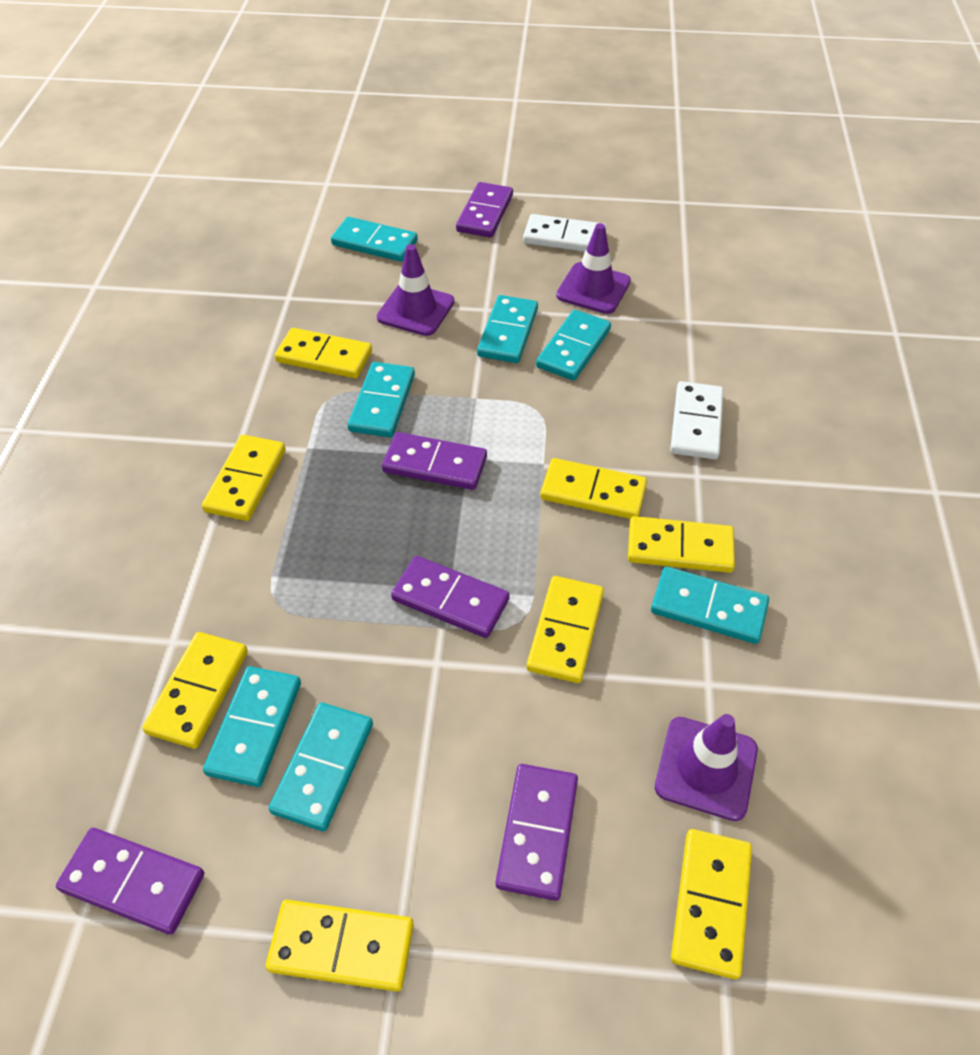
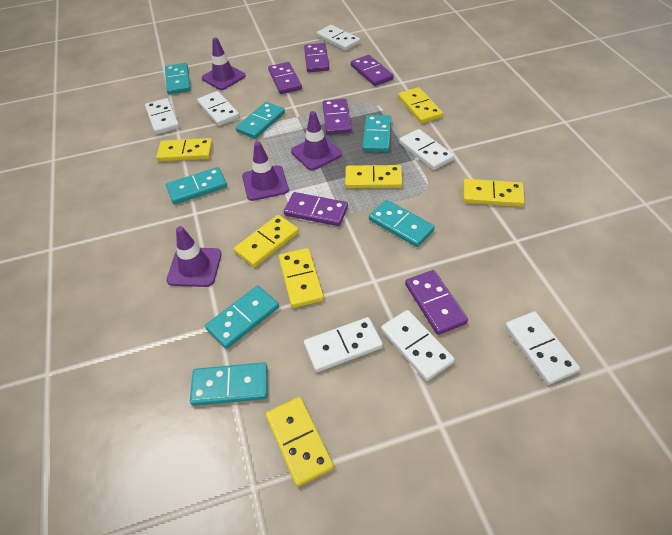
purple domino: 5 -> 6
purple traffic cone: 3 -> 4
white domino: 2 -> 7
yellow domino: 8 -> 7

